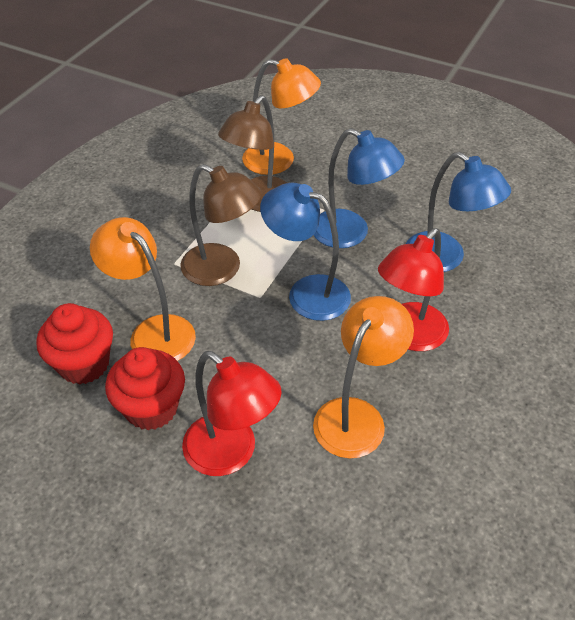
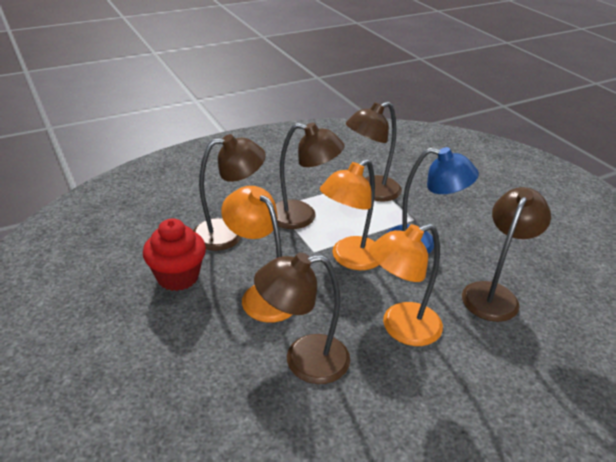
blue lamp: 3 -> 1
brown lamp: 2 -> 5
red cupcake: 2 -> 1
red lamp: 2 -> 0

